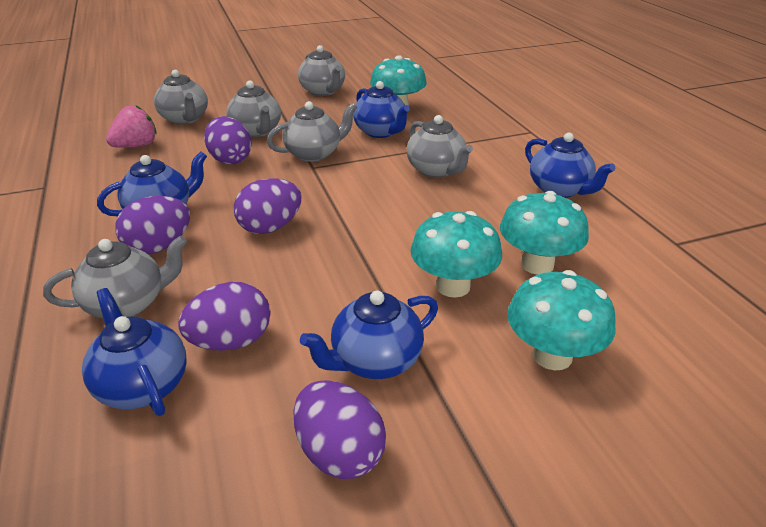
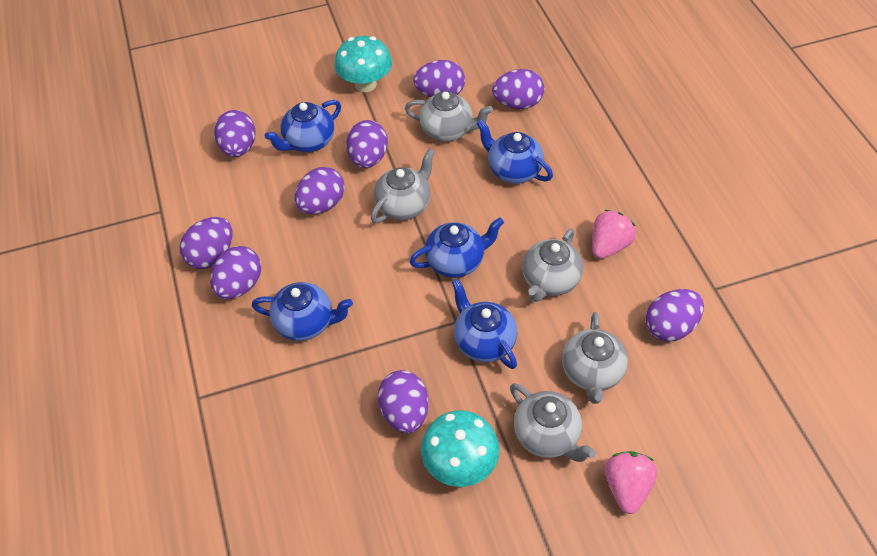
grey teapot: 6 -> 5
pink strawberry: 1 -> 2
purple egg: 5 -> 9
turquoise mushroom: 4 -> 2

